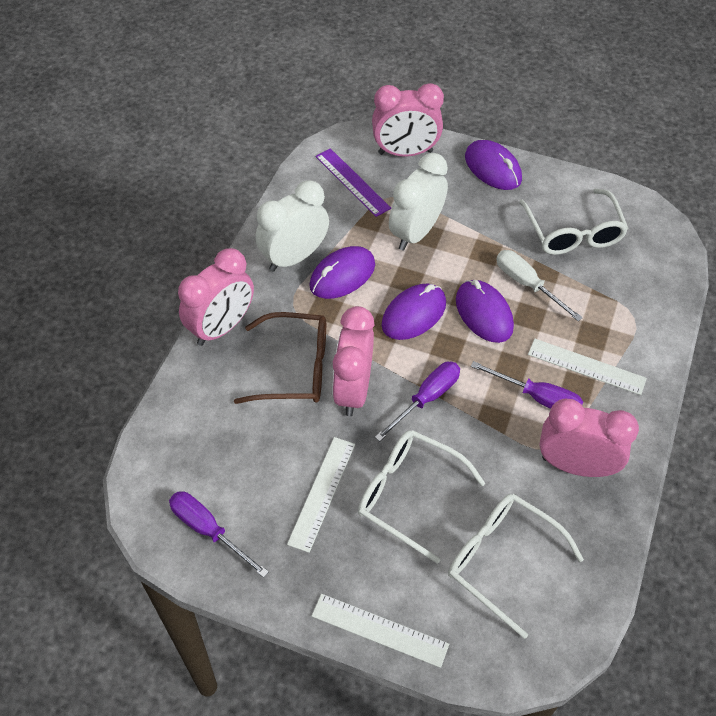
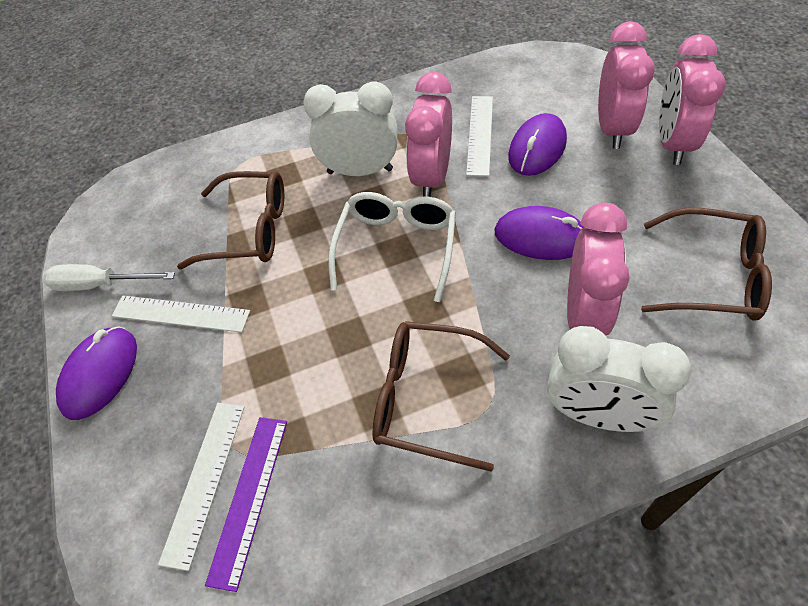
brown glasses: 1 -> 3
purple mouse: 4 -> 3
purple screwdriver: 3 -> 0
white glasses: 3 -> 1

